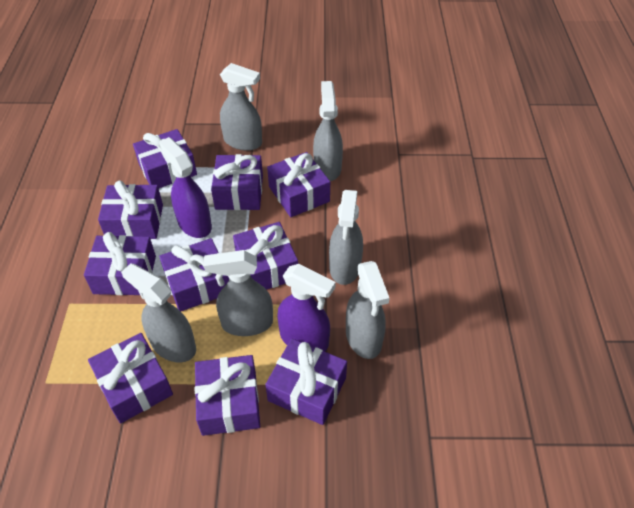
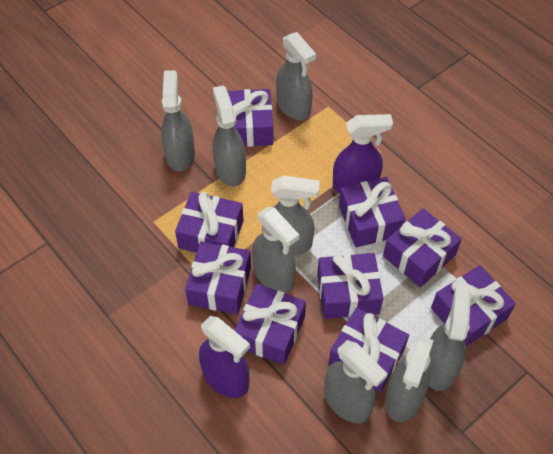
grey spray bottle: 6 -> 8
purple gift: 10 -> 9

